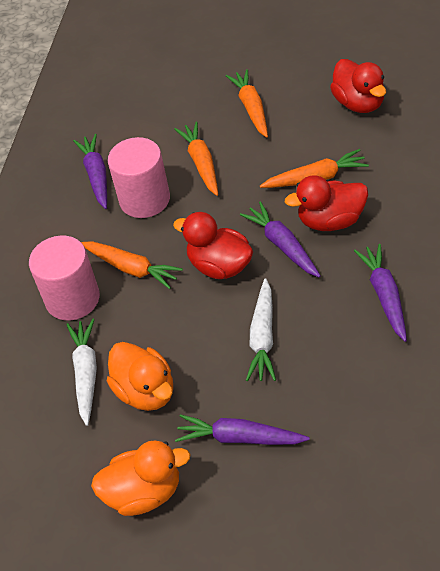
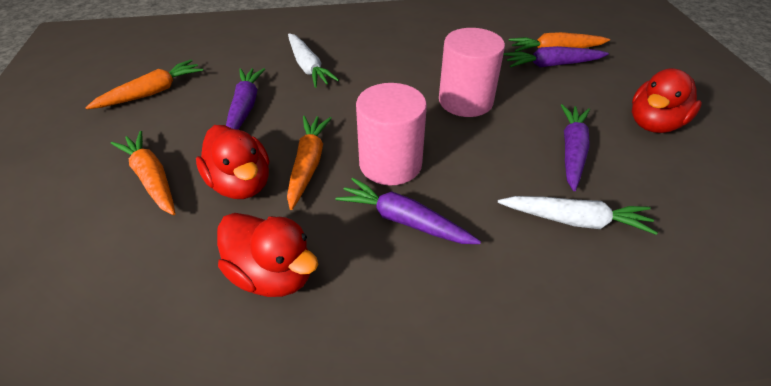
orange duck: 2 -> 0

